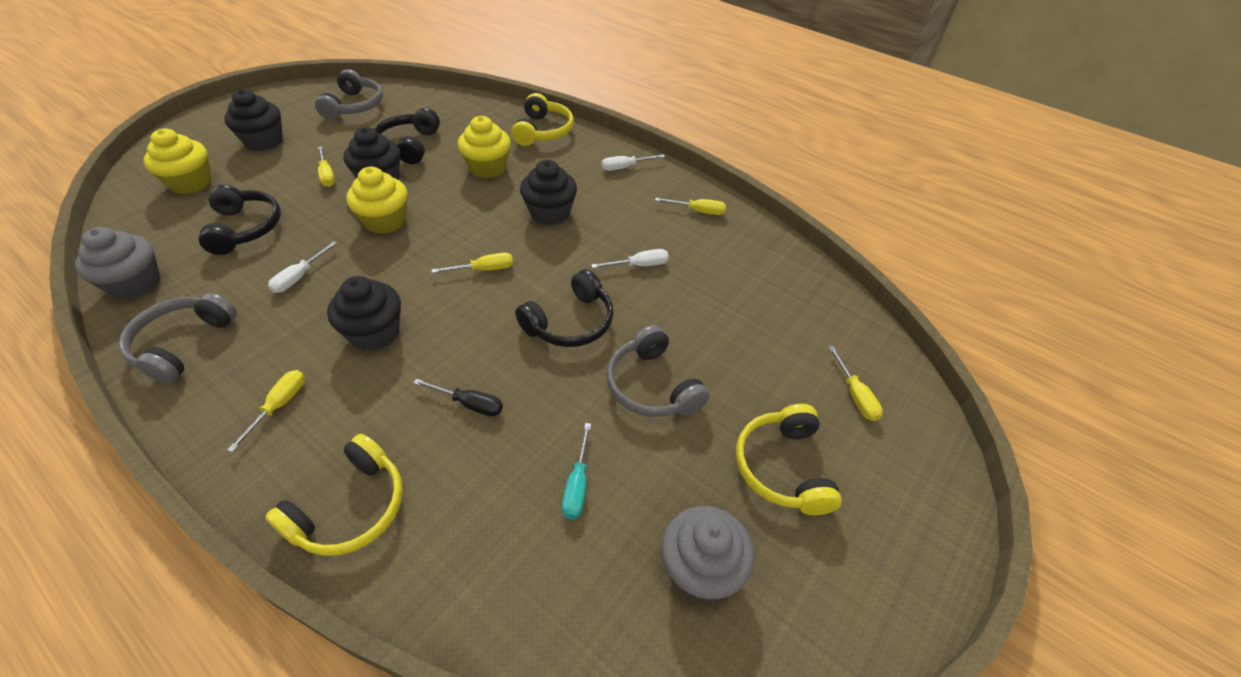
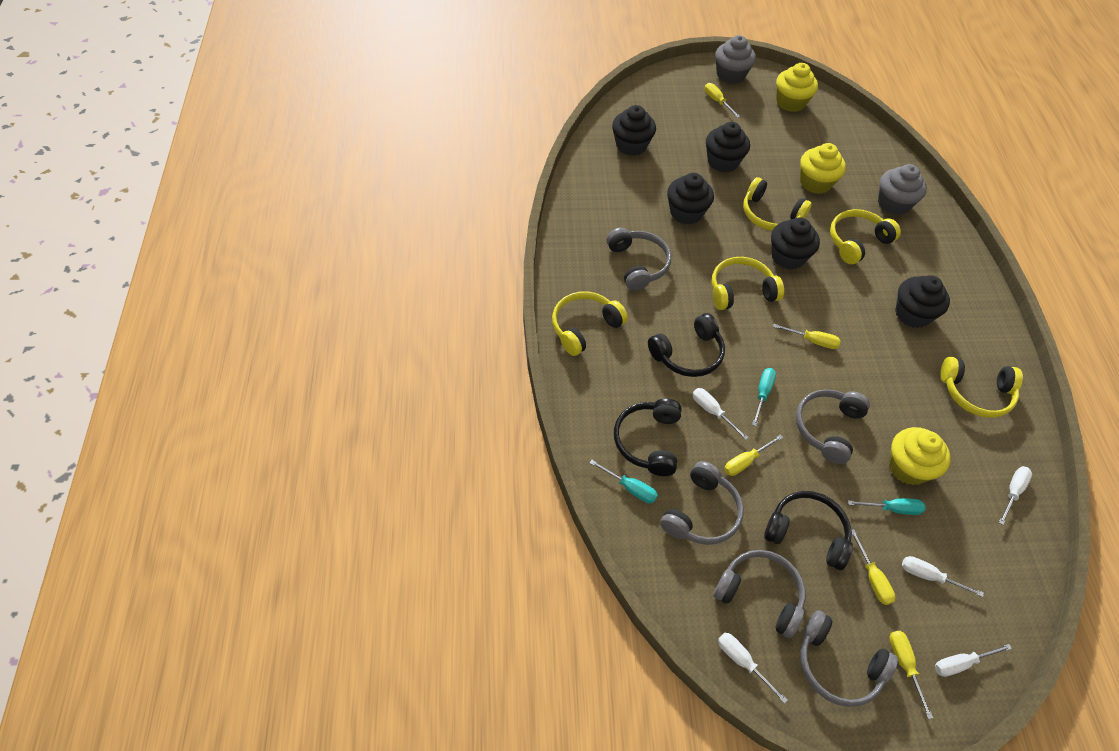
black cupcake: 4 -> 5
black screwdriver: 1 -> 0
grey headphones: 3 -> 5
turquoise screwdriver: 1 -> 3
white screwdriver: 3 -> 5
yellow headphones: 3 -> 5

